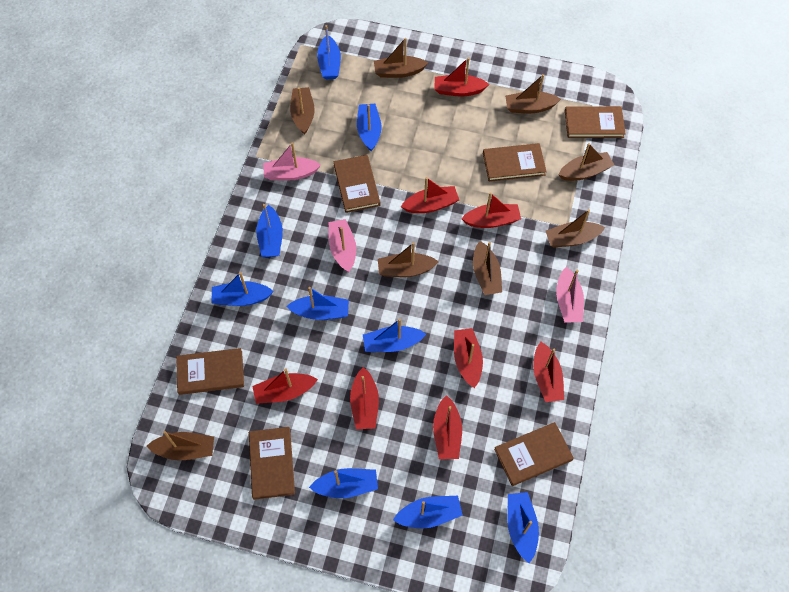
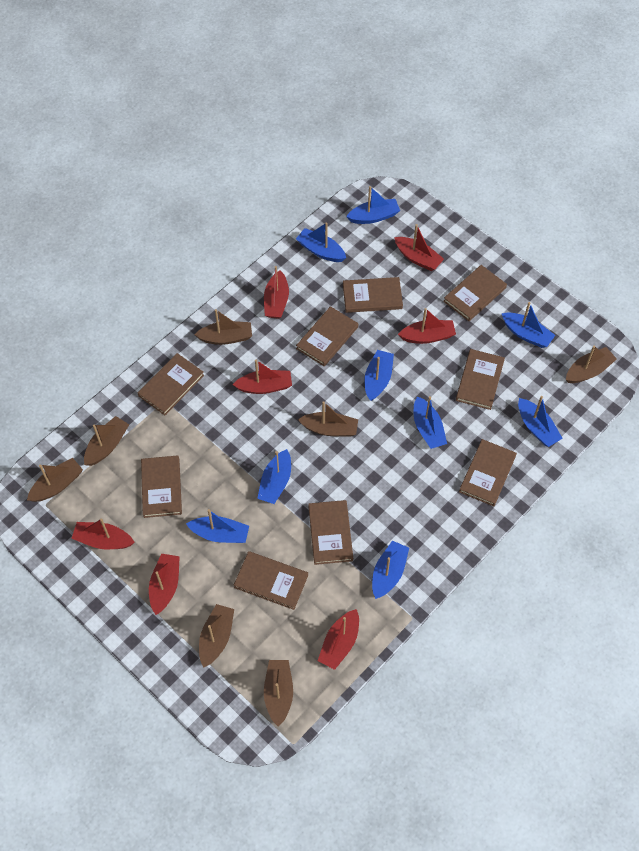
brown boat: 8 -> 7
brown book: 6 -> 9
pink boat: 3 -> 0
red boat: 8 -> 7

